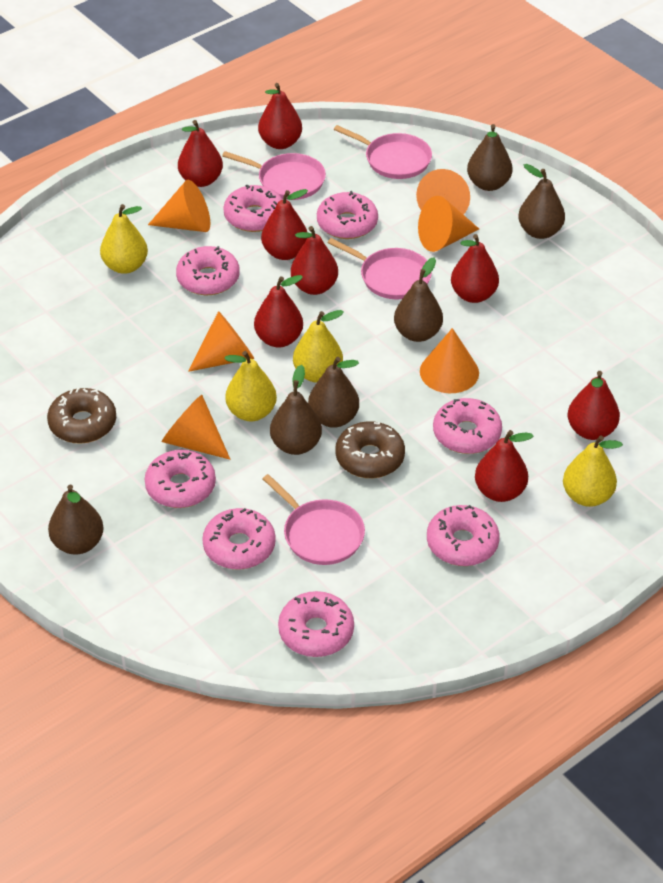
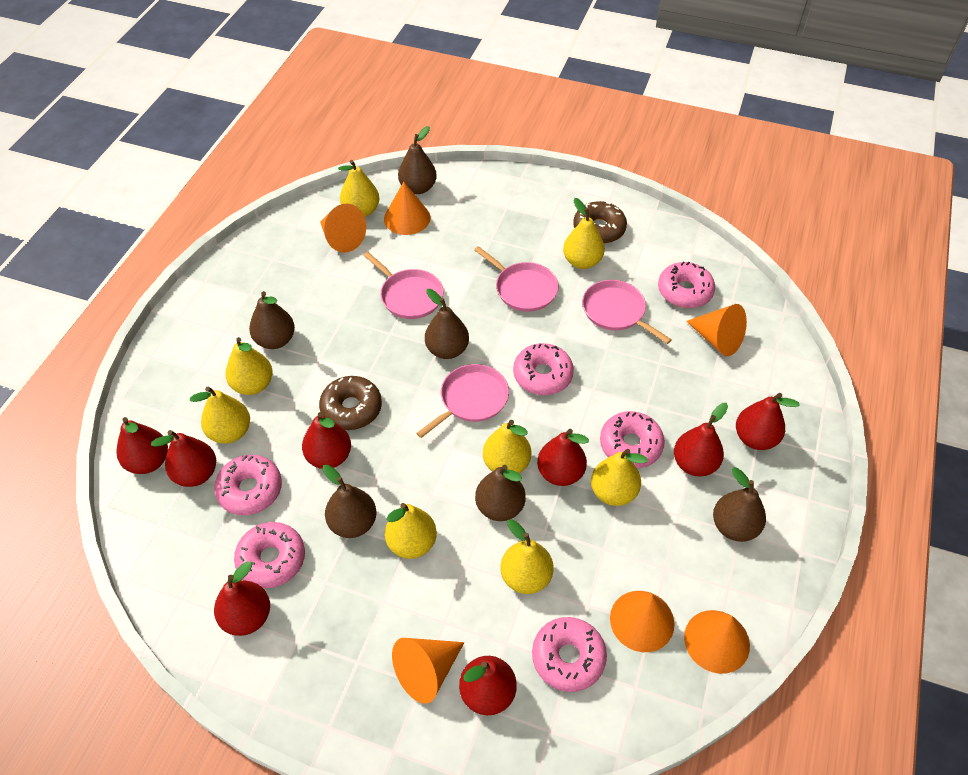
pink donut: 8 -> 6
yellow pear: 4 -> 8

